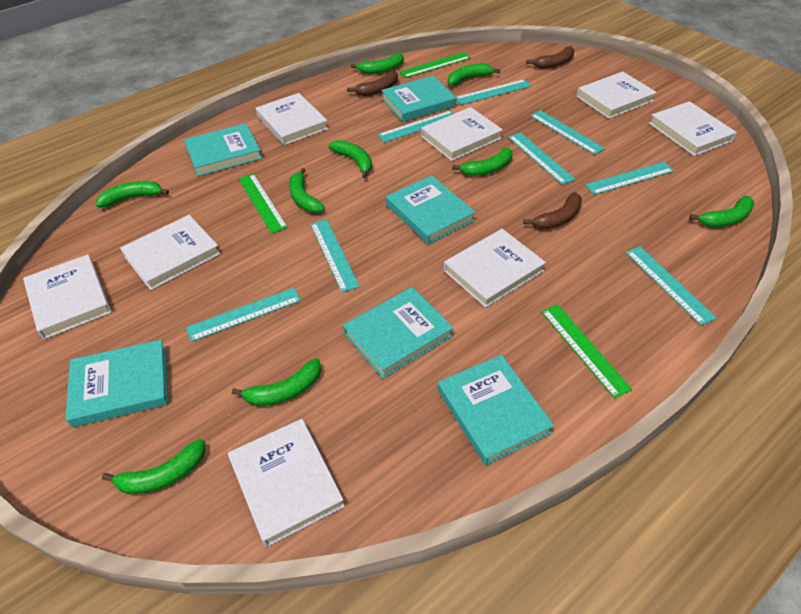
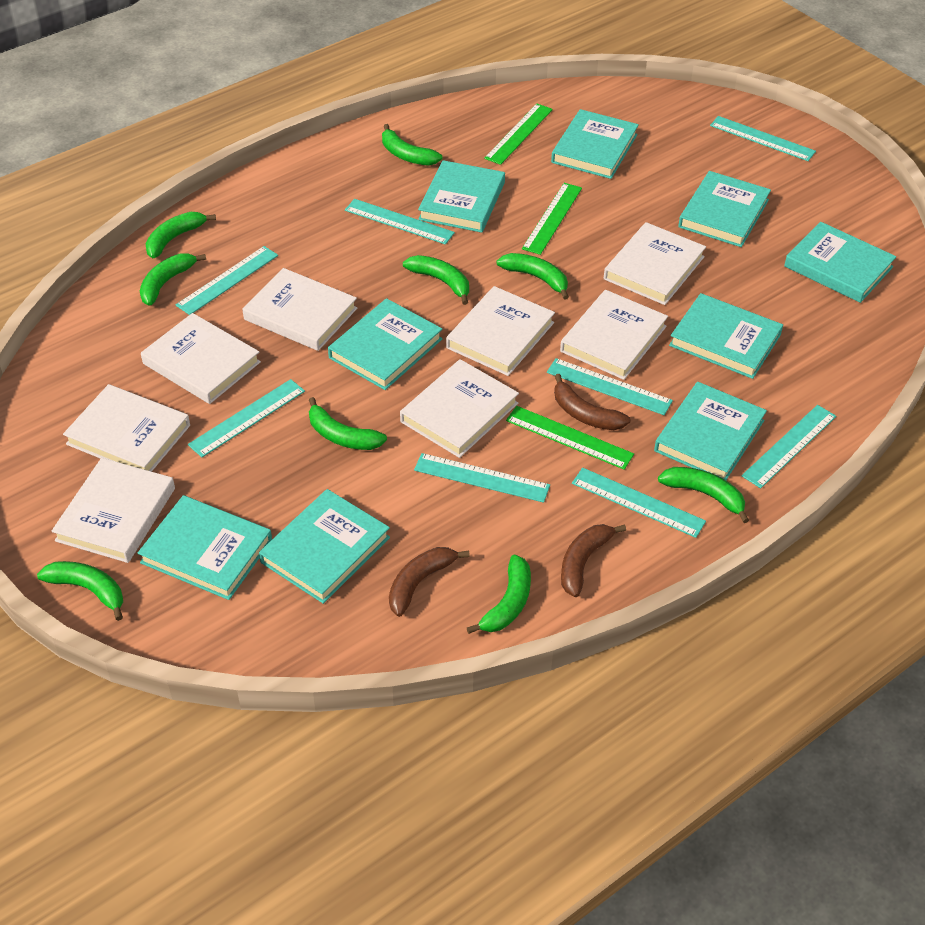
turquoise book: 6 -> 9

